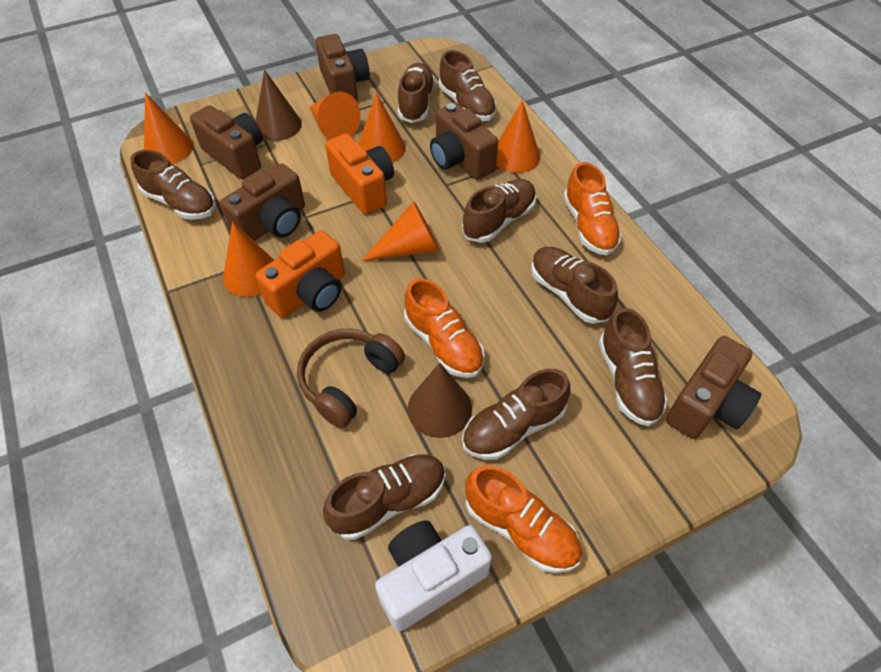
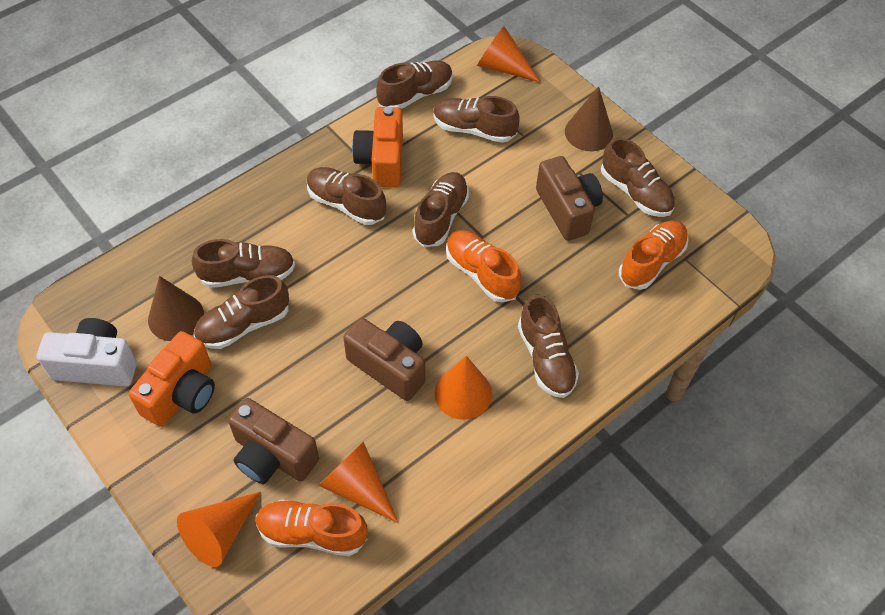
brown camera: 5 -> 3
brown headphones: 1 -> 0
orange cone: 6 -> 4

